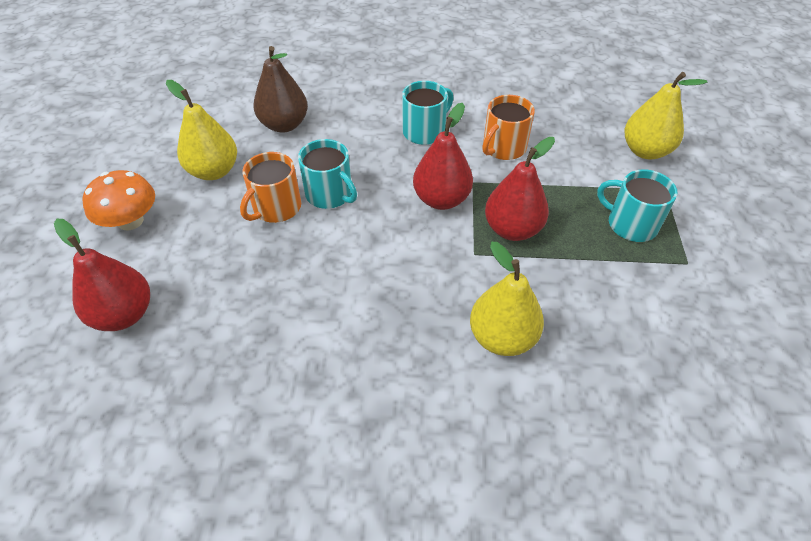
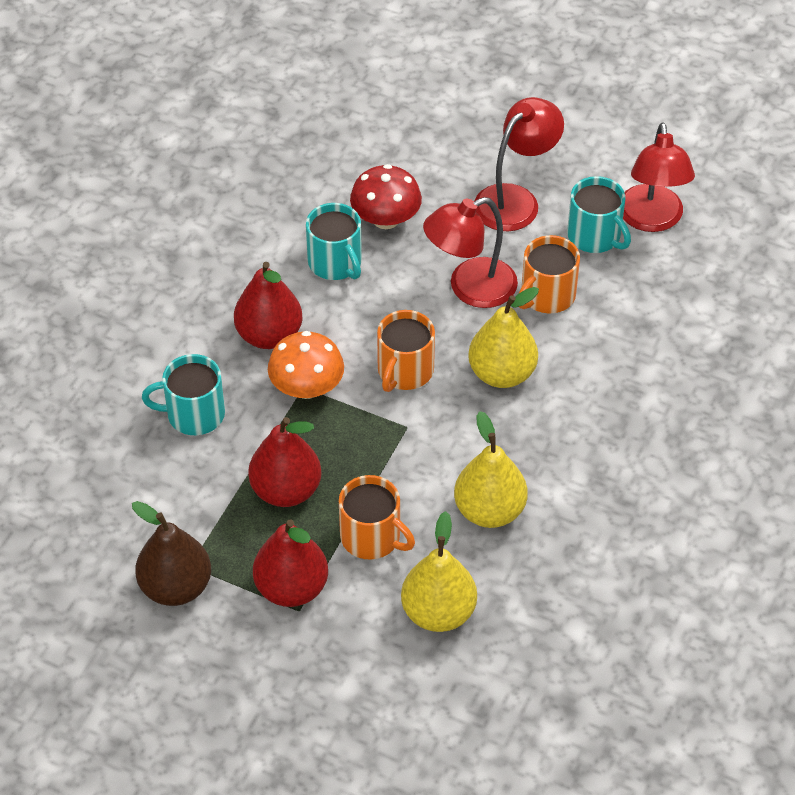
orange mug: 2 -> 3
red lamp: 0 -> 3
red mushroom: 0 -> 1

